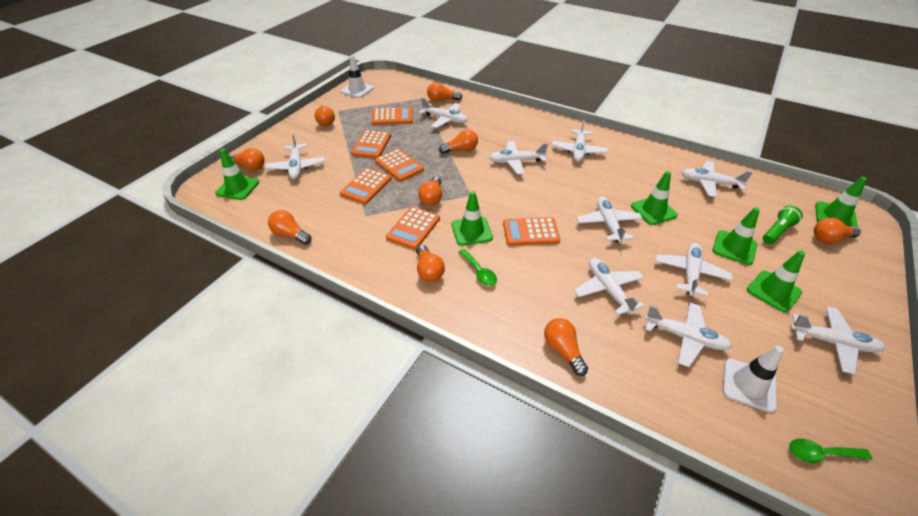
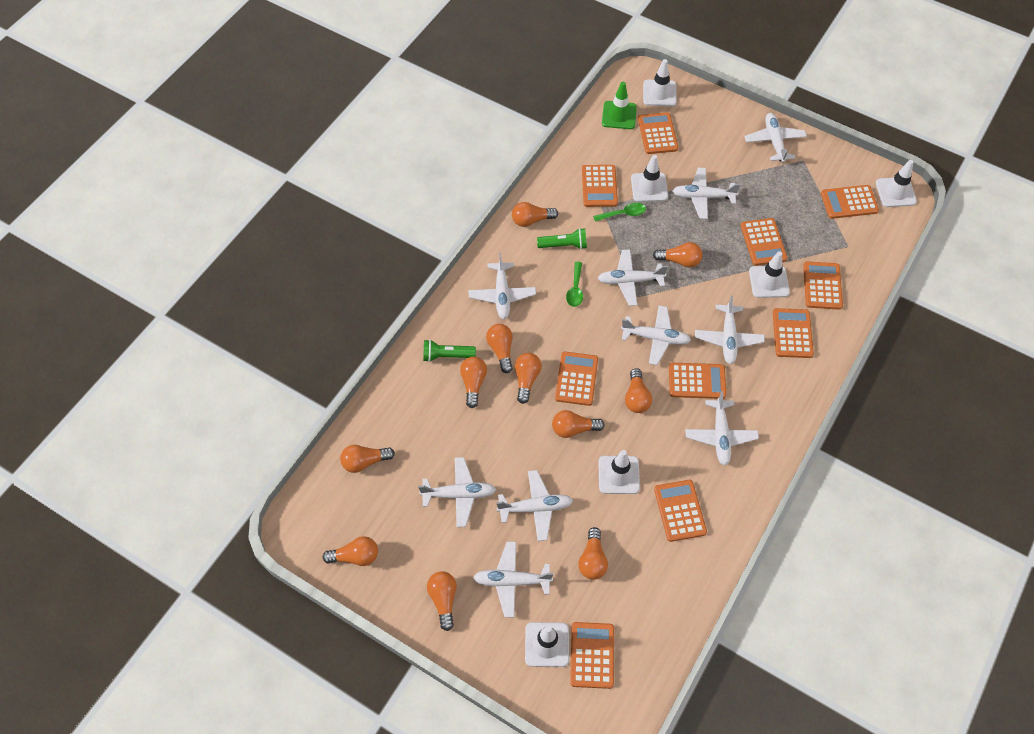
green flashlight: 1 -> 2
green traffic cone: 6 -> 1
orange calculator: 6 -> 10
orange light bulb: 9 -> 11
white traffic cone: 2 -> 6

